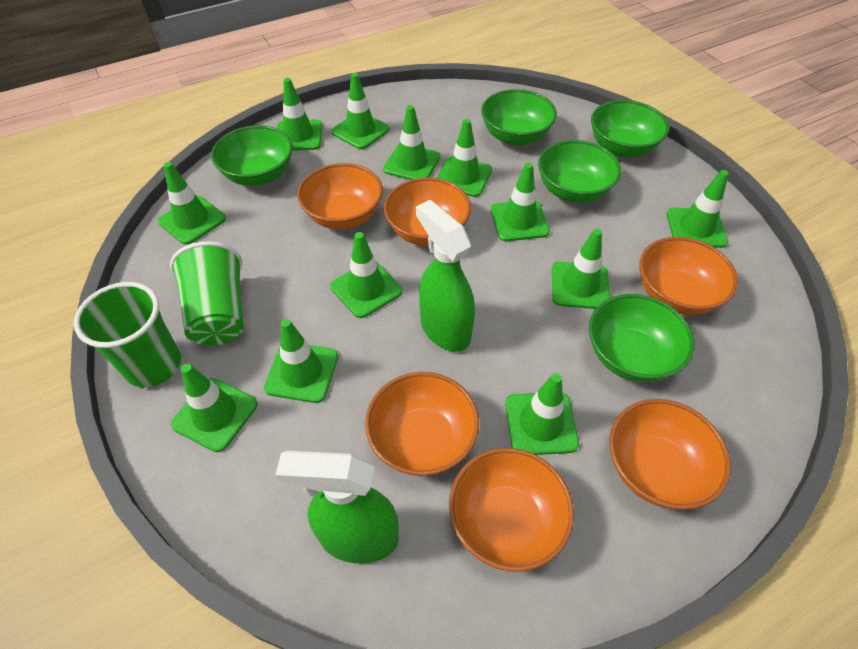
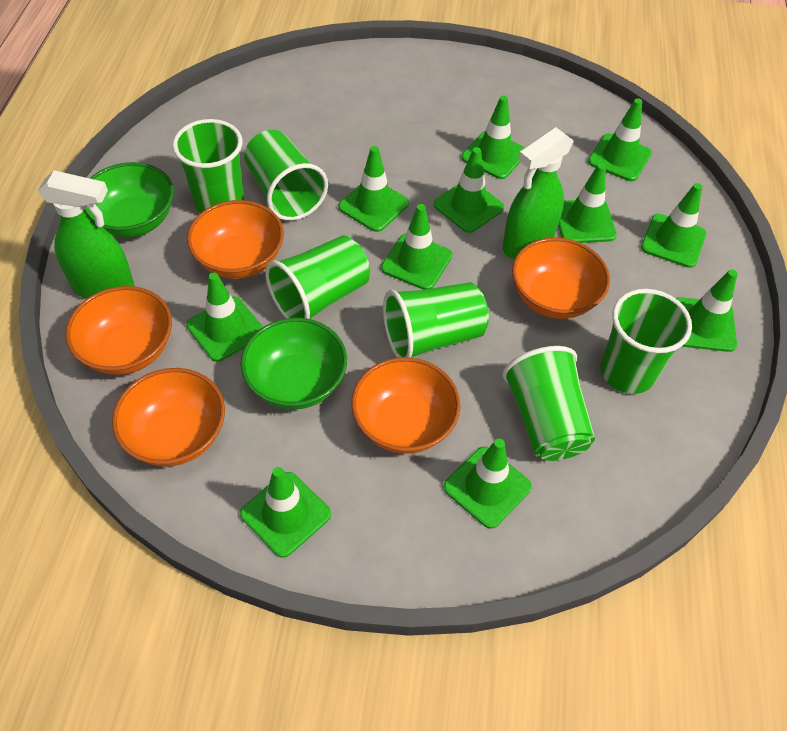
green bowl: 5 -> 2
green cup: 2 -> 6
green traffic cone: 12 -> 11
orange bowl: 6 -> 5

